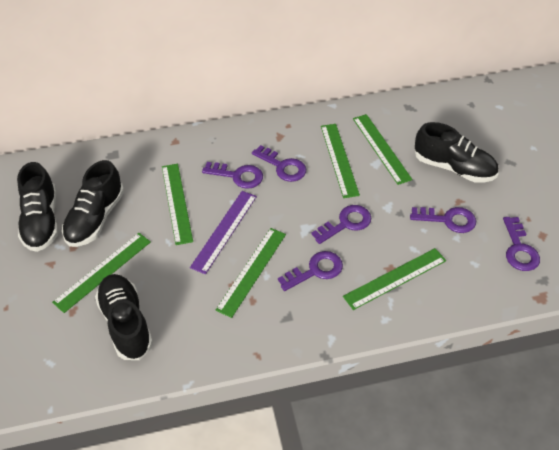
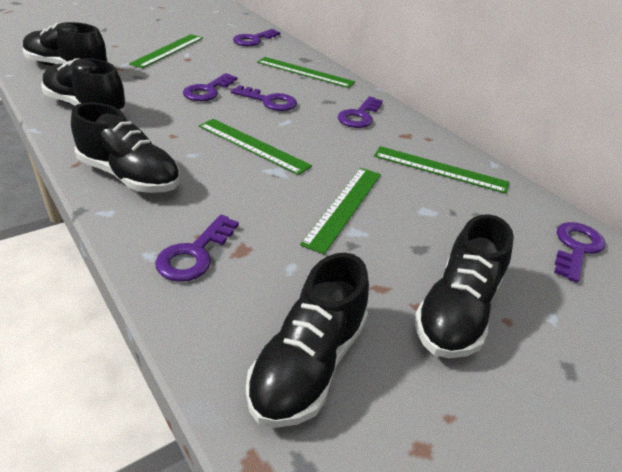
black shoe: 4 -> 5
green ruler: 6 -> 5
purple ruler: 1 -> 0

